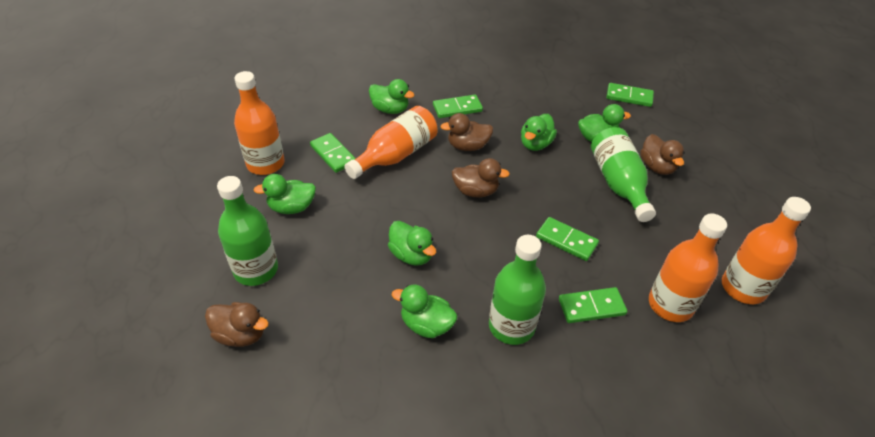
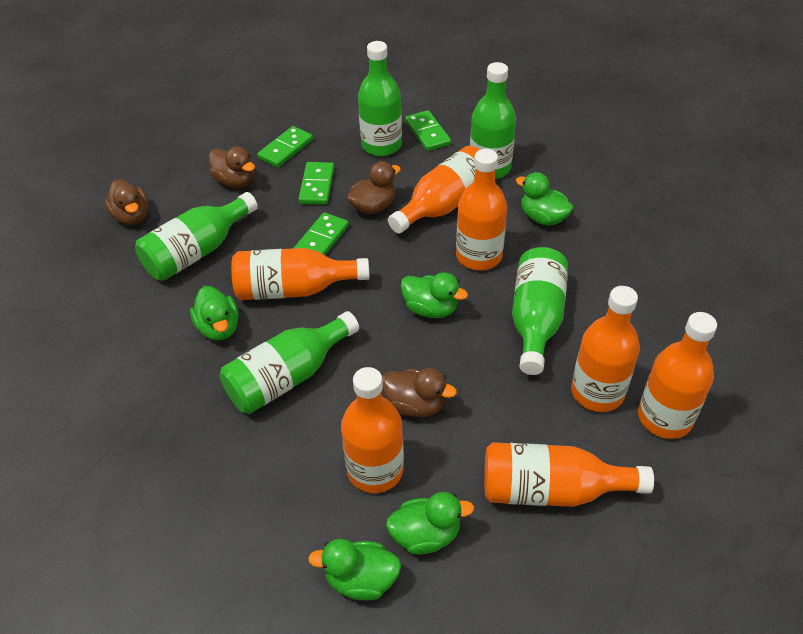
green bottle: 3 -> 5
green domino: 5 -> 4
green duck: 6 -> 5
orange bottle: 4 -> 7

